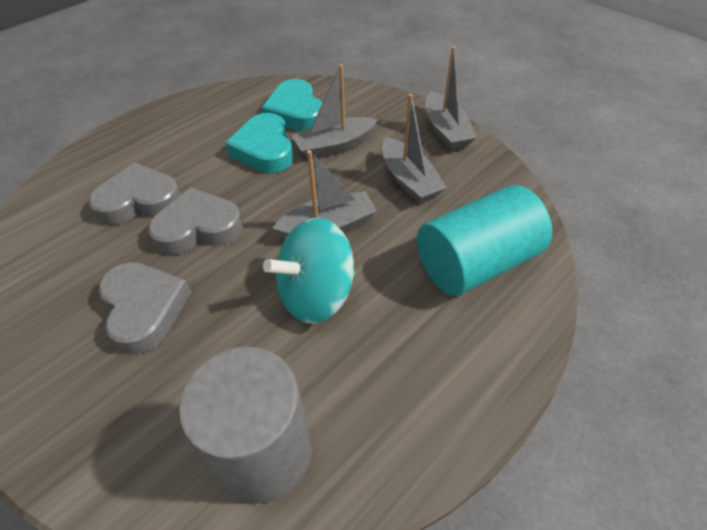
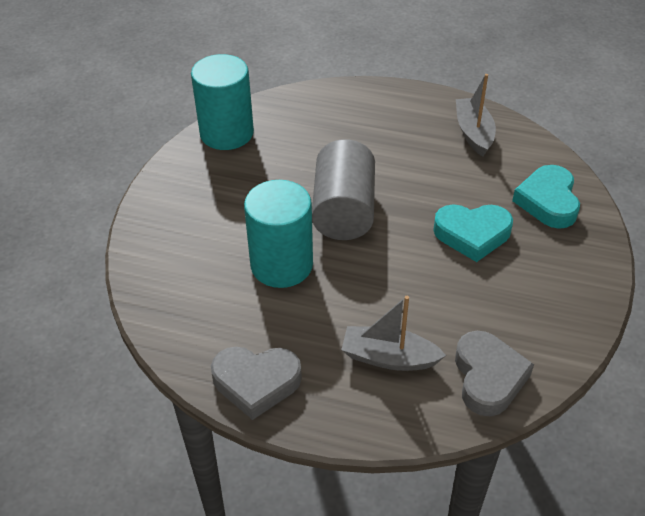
grey boat: 4 -> 2
grey heart: 3 -> 2
turquoise cylinder: 1 -> 2
turquoise spinning top: 1 -> 0

